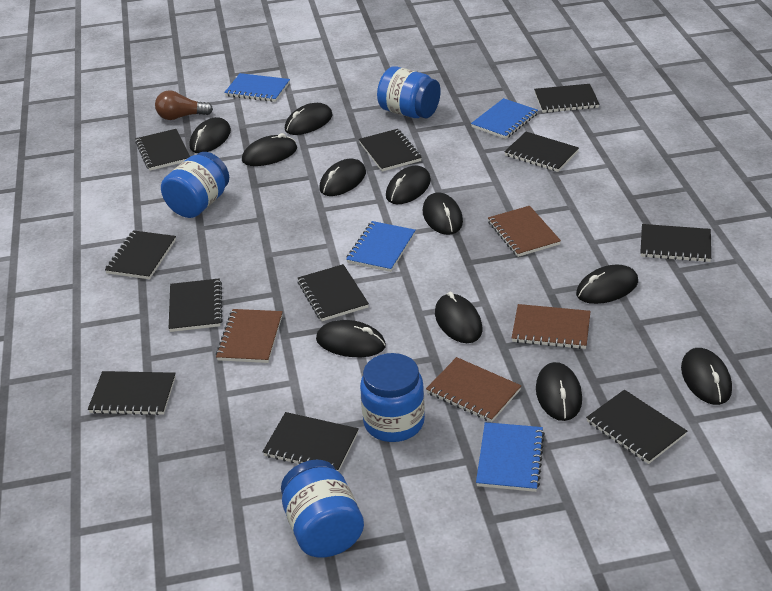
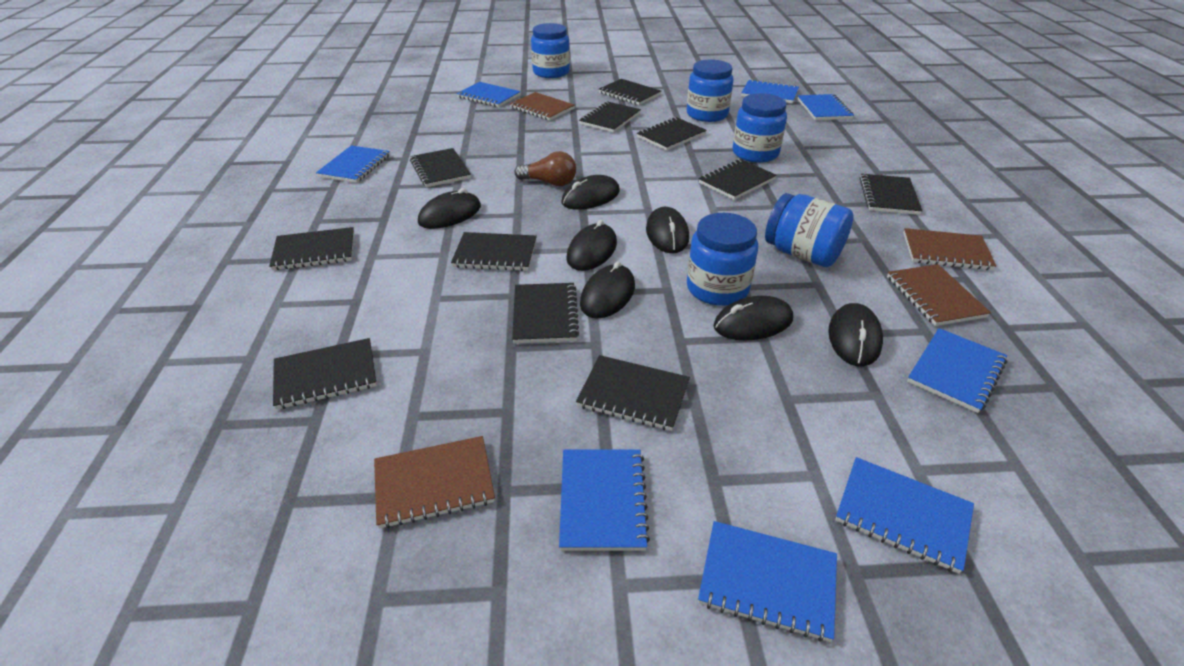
black mouse: 11 -> 7
blue jar: 4 -> 5
blue notebook: 4 -> 8

